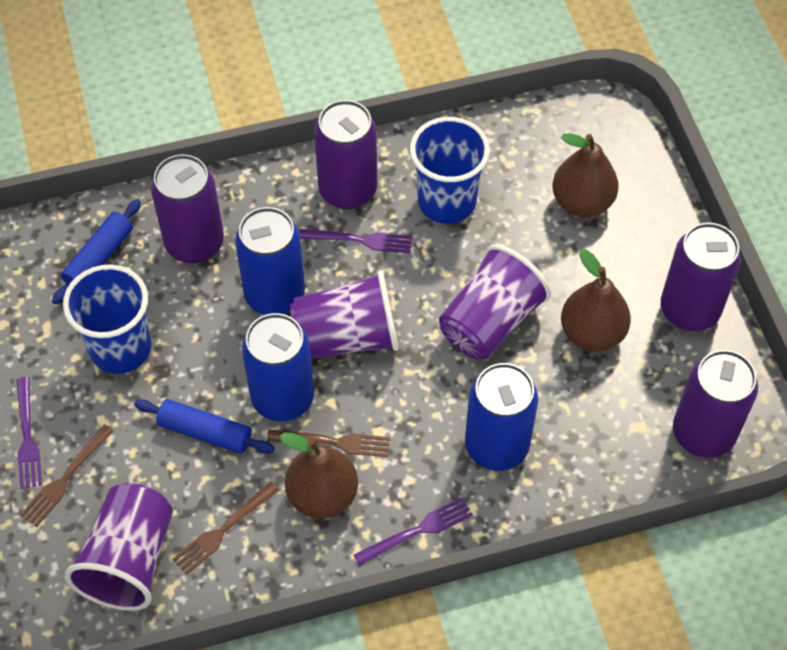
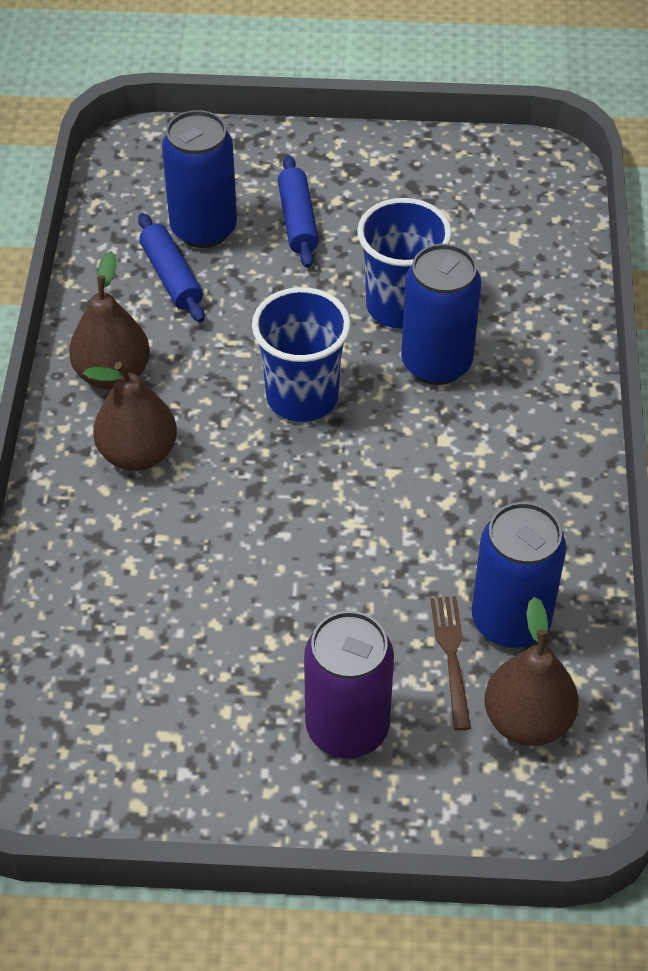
brown fork: 3 -> 1
purple can: 4 -> 1
purple cup: 3 -> 0
purple fork: 3 -> 0

